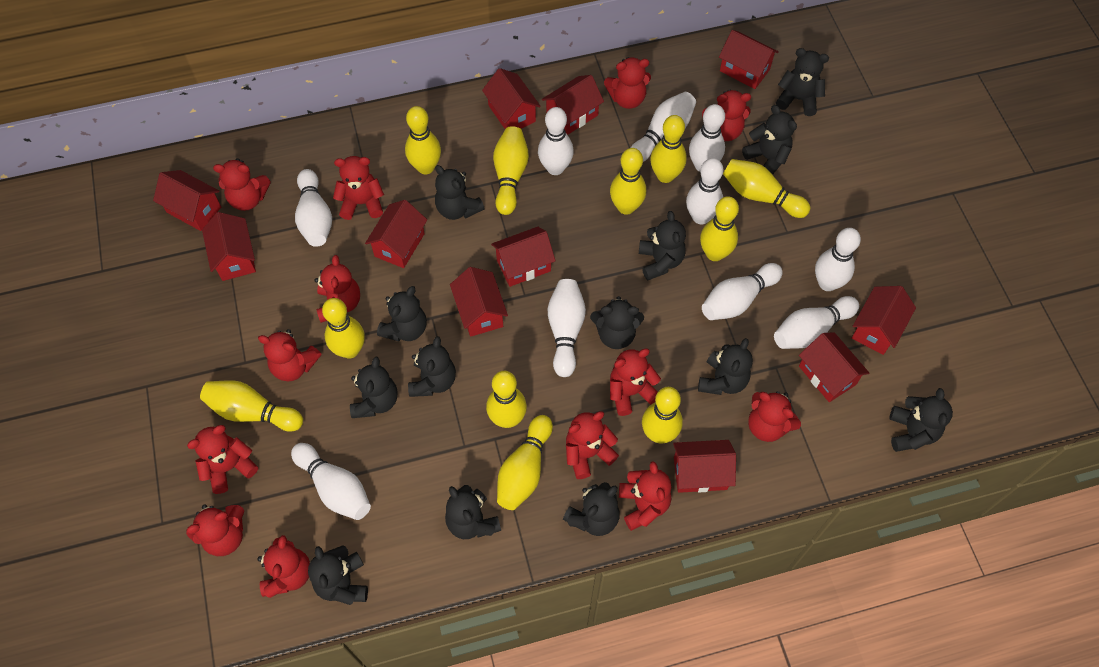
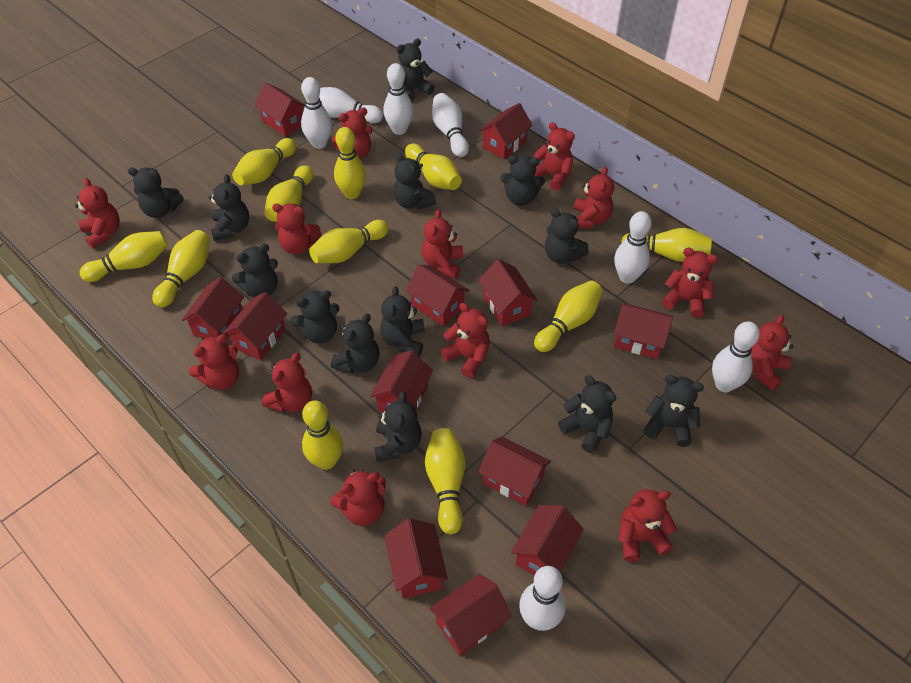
red house: 11 -> 12
white bowling pin: 10 -> 7

